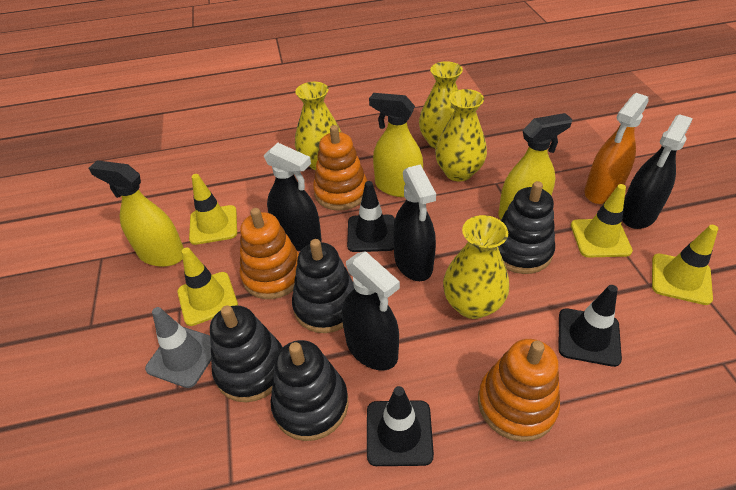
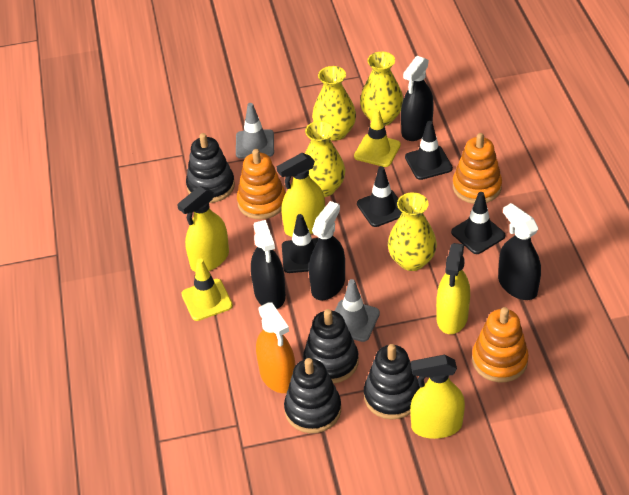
black traffic cone: 3 -> 4
grey traffic cone: 1 -> 2
yellow spray bottle: 3 -> 4
yellow traffic cone: 4 -> 2

